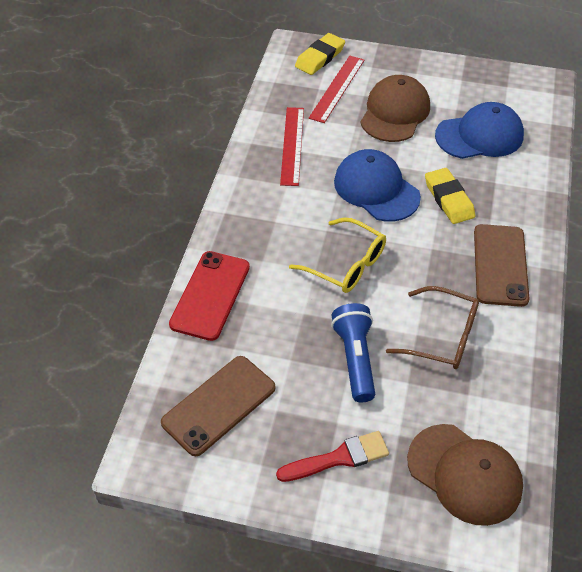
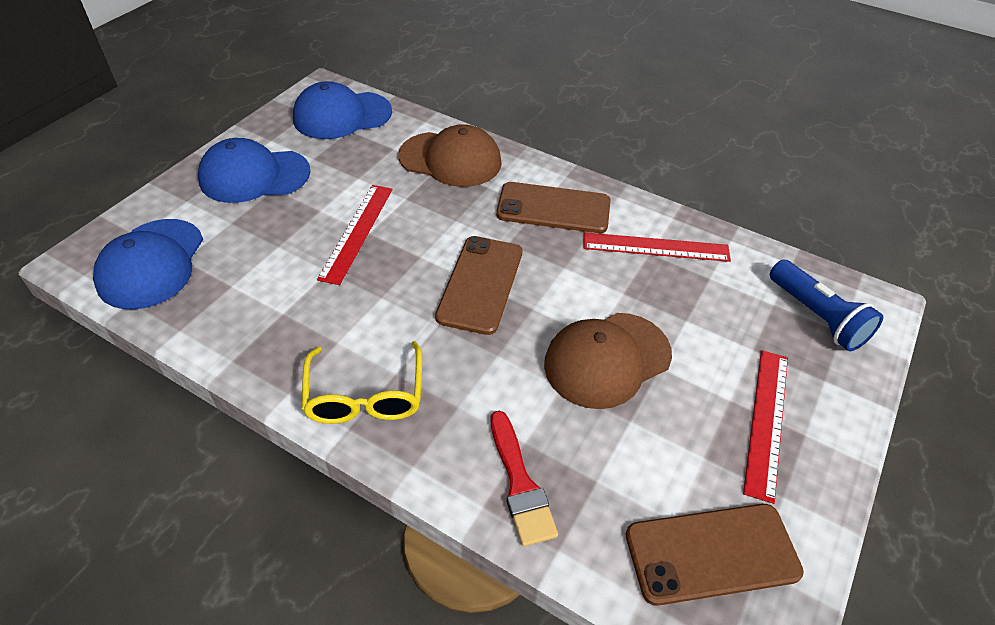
blue cap: 2 -> 3
brown glasses: 1 -> 0
brown phone: 2 -> 3
red phone: 1 -> 0
red ruler: 2 -> 3
yellow eraser: 2 -> 0

